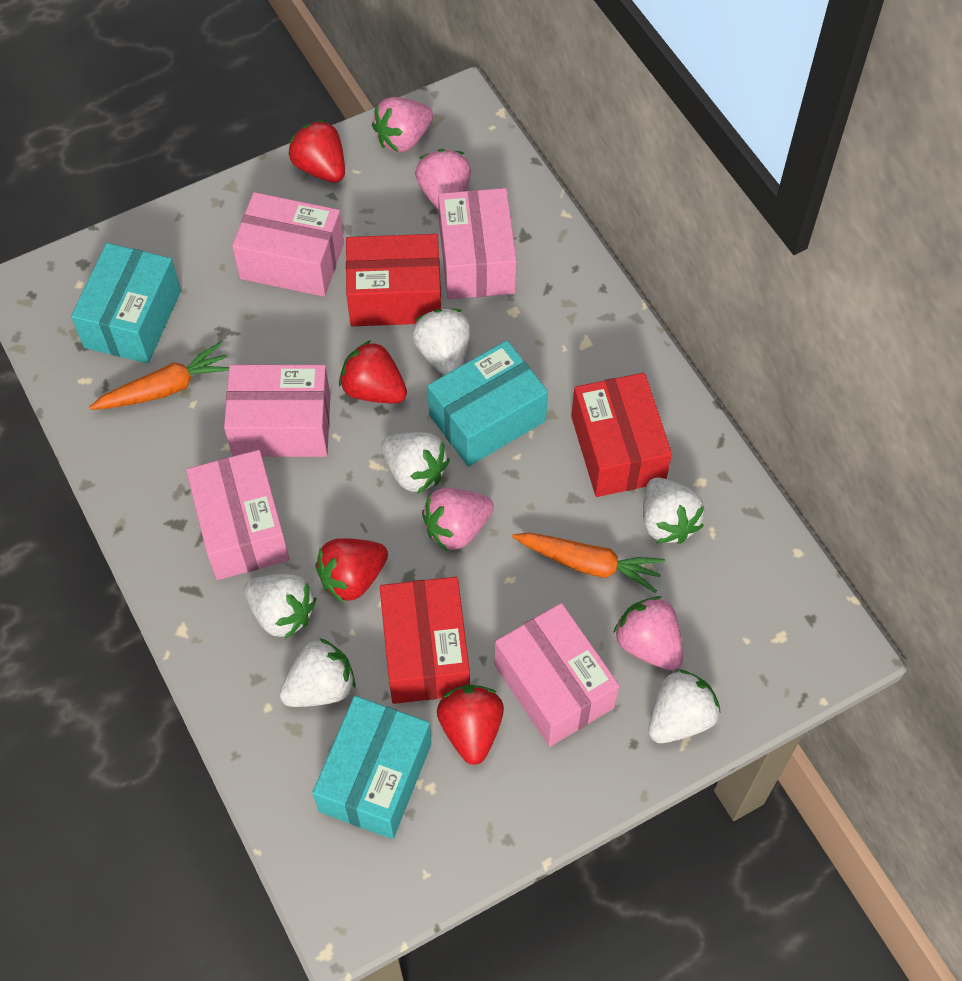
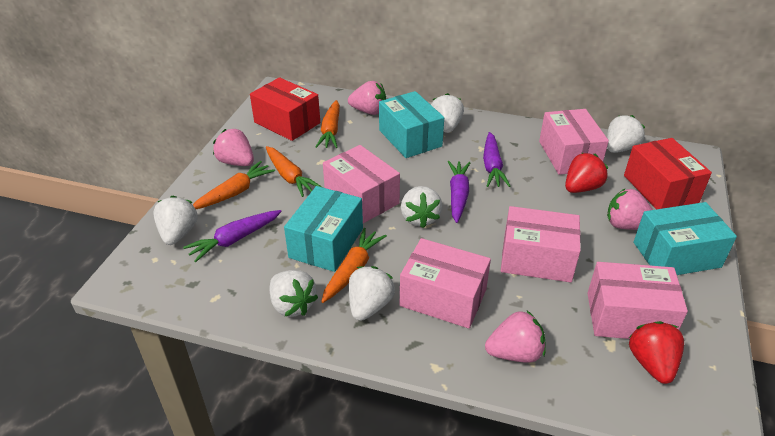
orange carrot: 2 -> 4
purple carrot: 0 -> 3
red box: 3 -> 2
red strawberry: 4 -> 2

